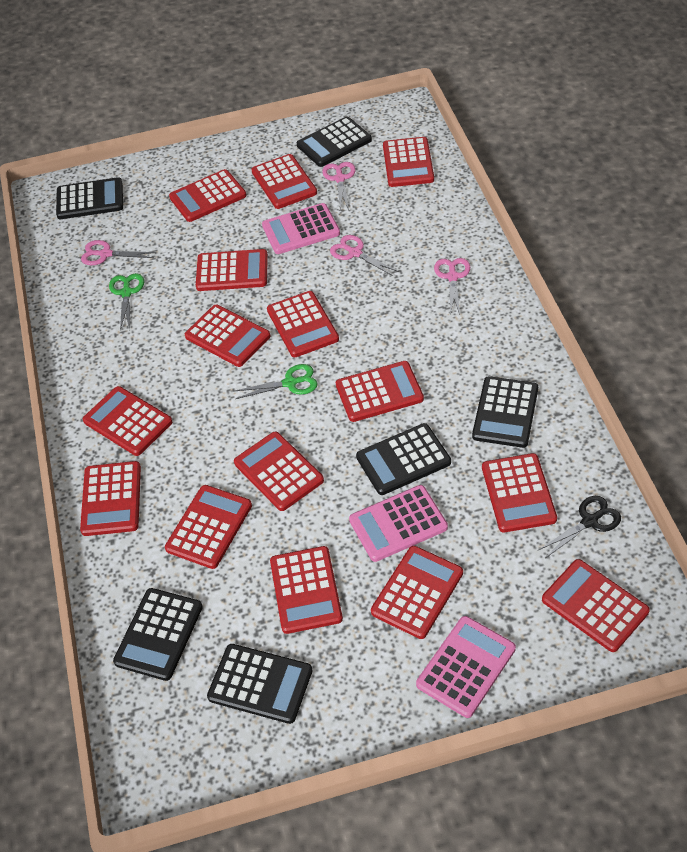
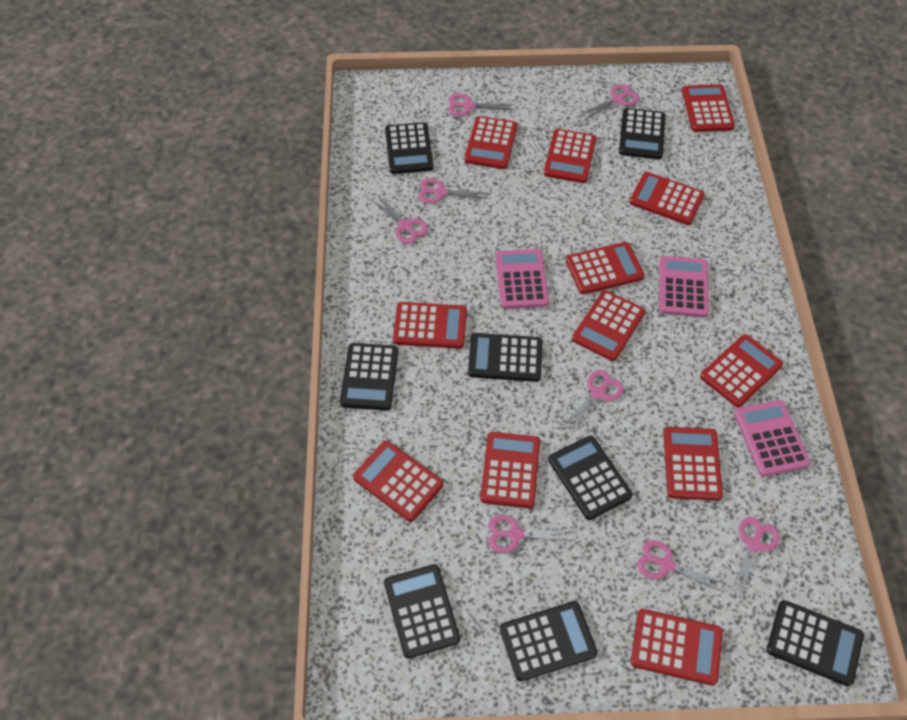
black calculator: 6 -> 8
black scissors: 1 -> 0
green scissors: 2 -> 0
pink scissors: 4 -> 8
red calculator: 15 -> 12

